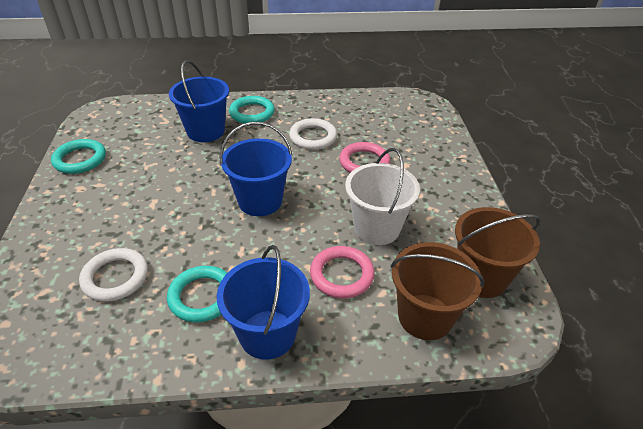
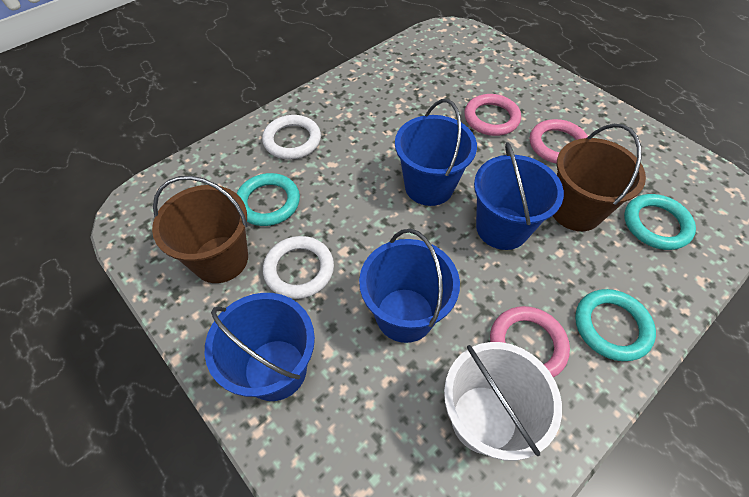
blue bucket: 3 -> 4
pink ring: 2 -> 3

